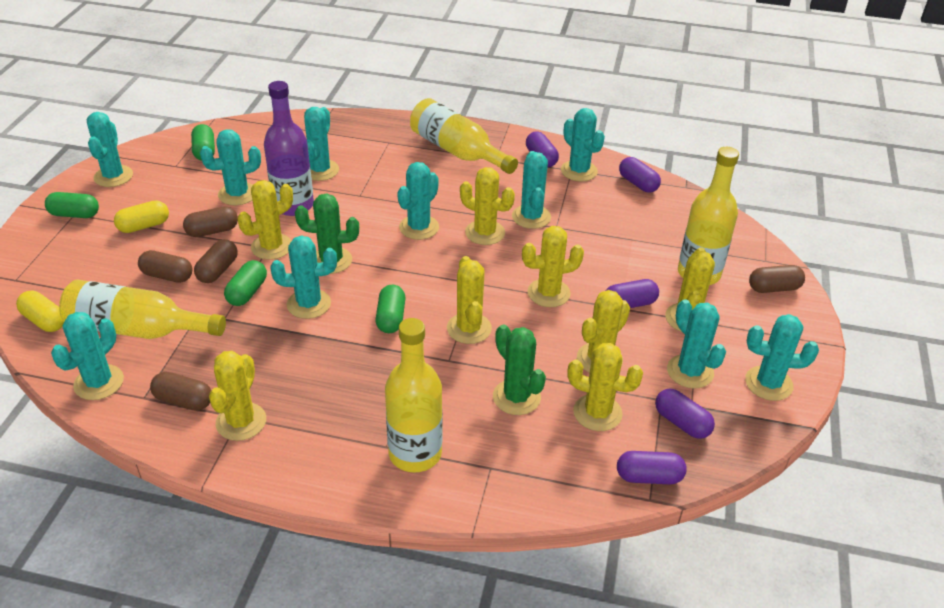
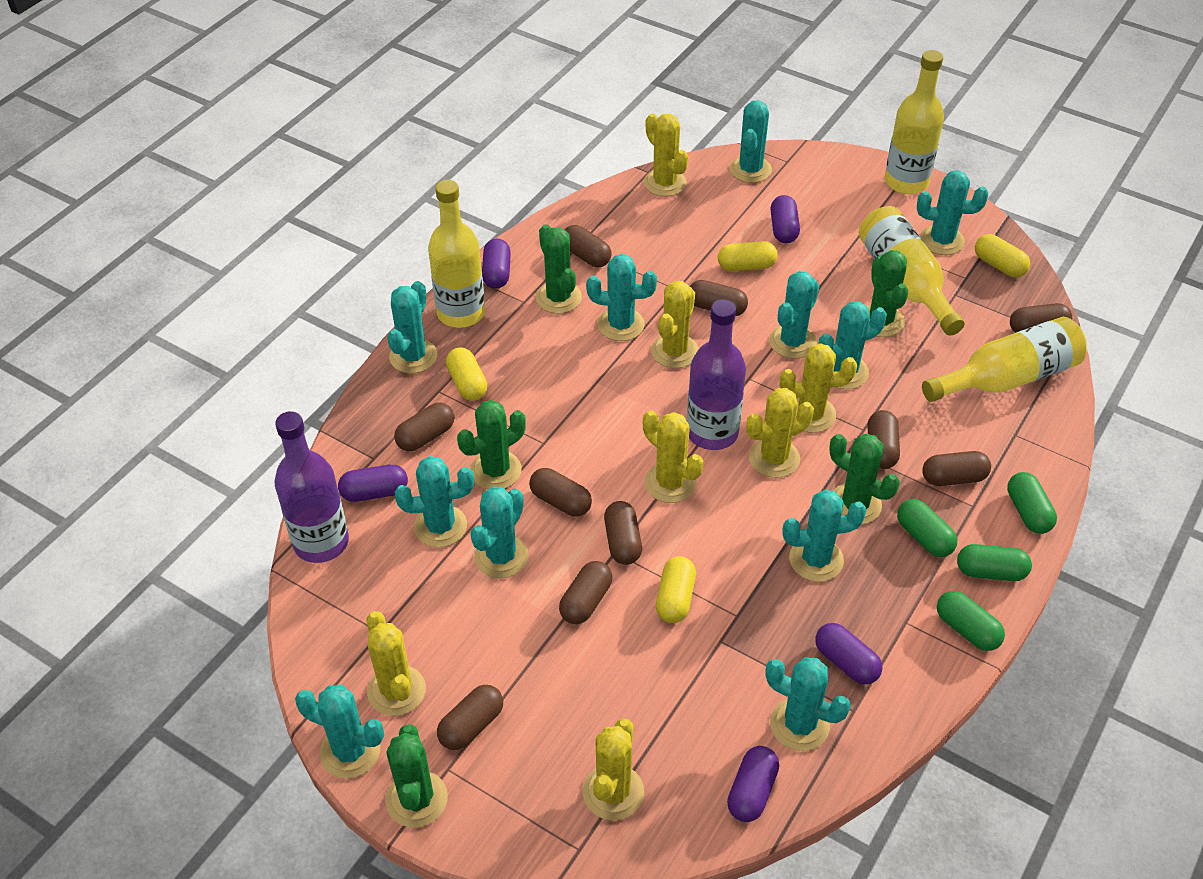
brown capsule: 5 -> 10
green cactus: 2 -> 5
purple bottle: 1 -> 2
turquoise cactus: 10 -> 11
yellow cactus: 8 -> 7
yellow capsule: 2 -> 4

